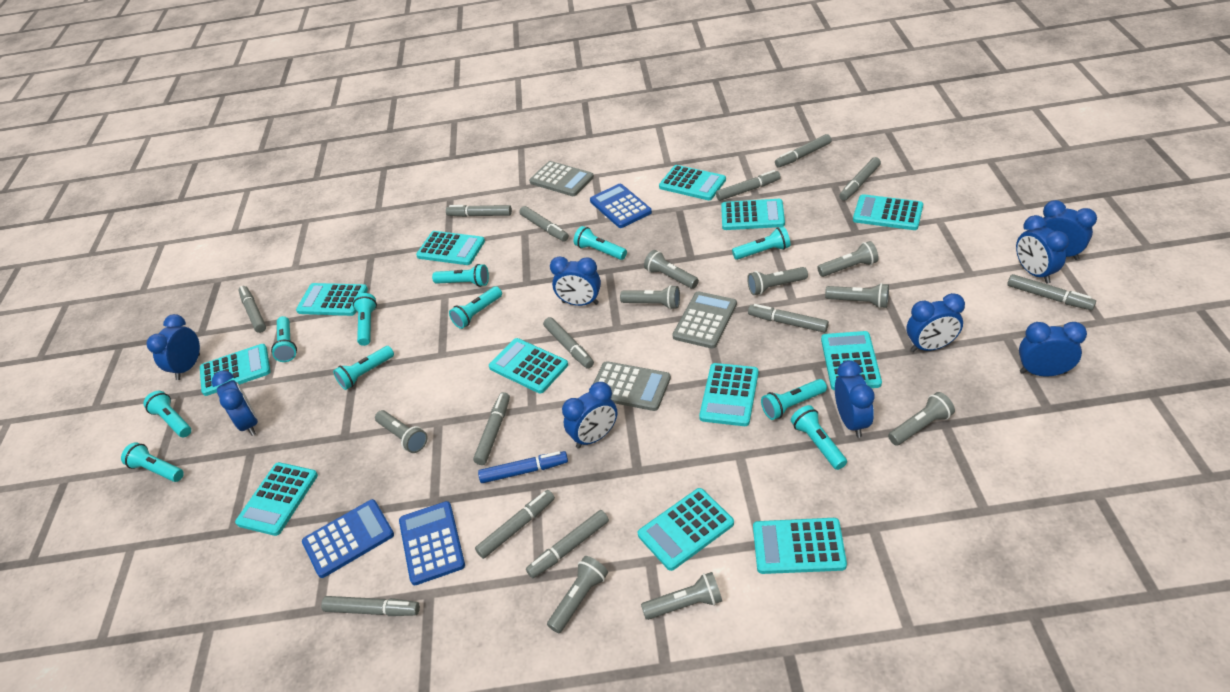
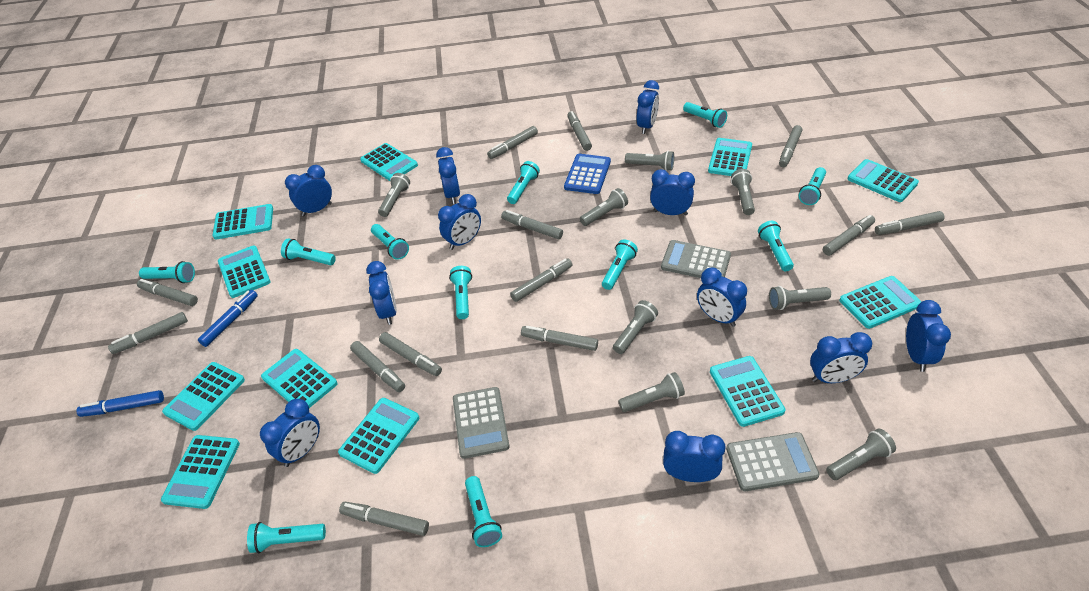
blue calculator: 3 -> 1
blue clock: 9 -> 11
blue marker: 1 -> 2
grey flashlight: 9 -> 8
turquoise calculator: 12 -> 11

